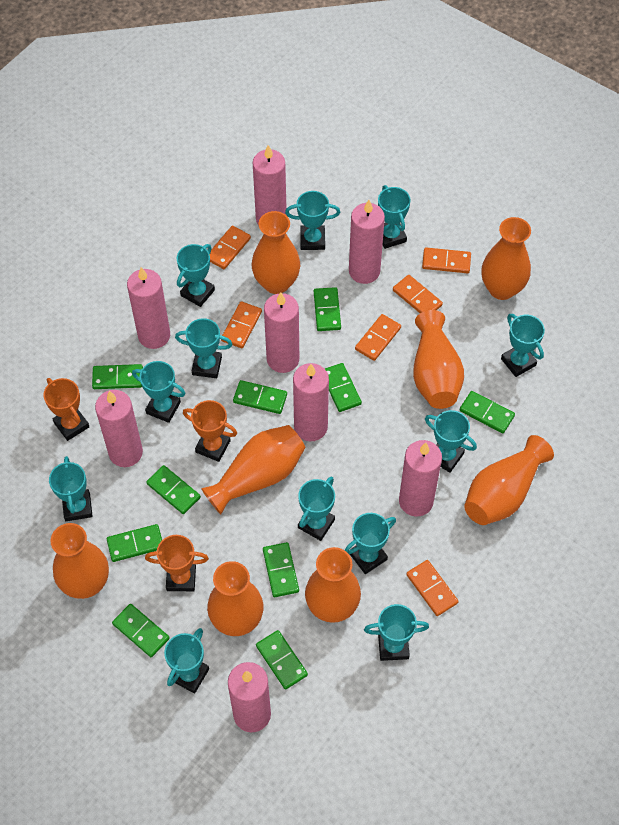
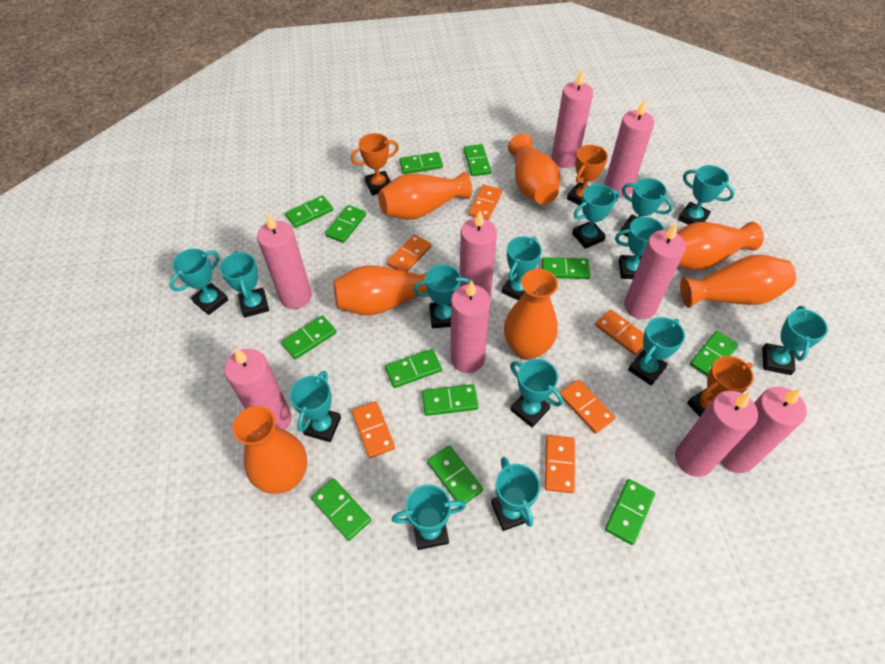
green domino: 10 -> 12
orange vase: 8 -> 7
pink candle: 8 -> 9
turquoise trophy: 12 -> 14

